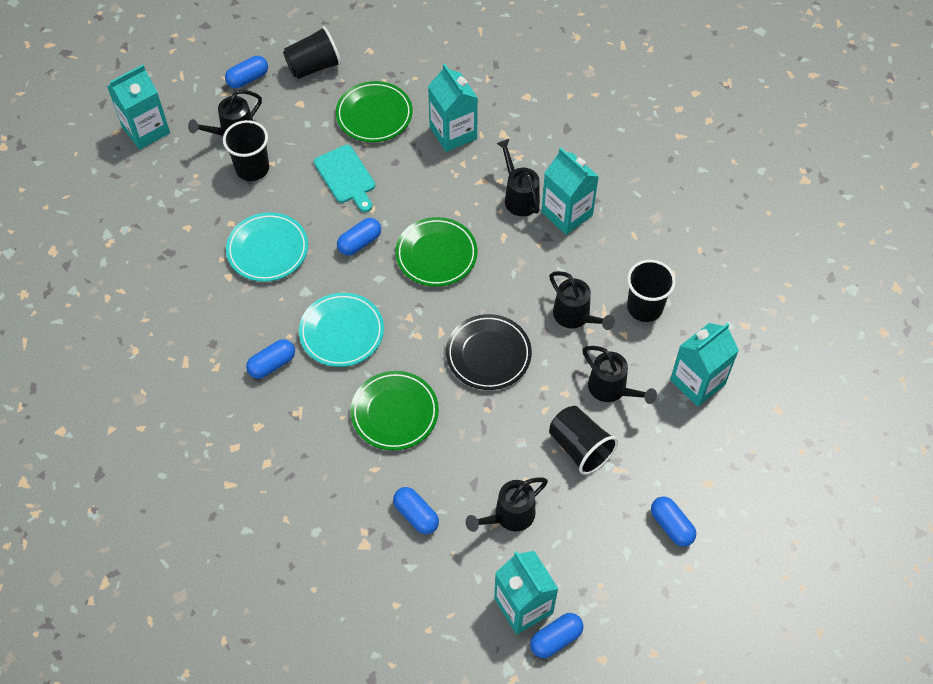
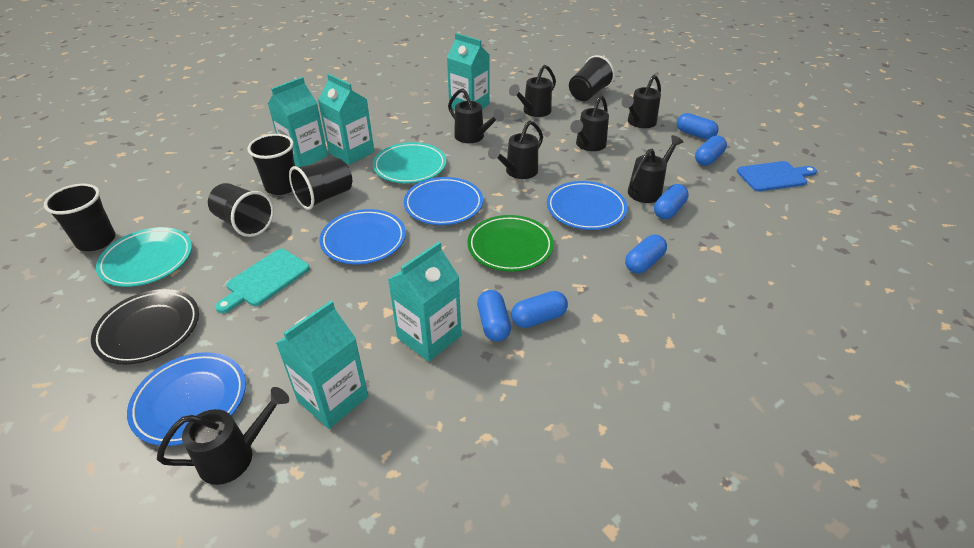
black cup: 4 -> 5
black watering can: 5 -> 7
blue cutting board: 0 -> 1
blue plate: 0 -> 4
green plate: 3 -> 1

